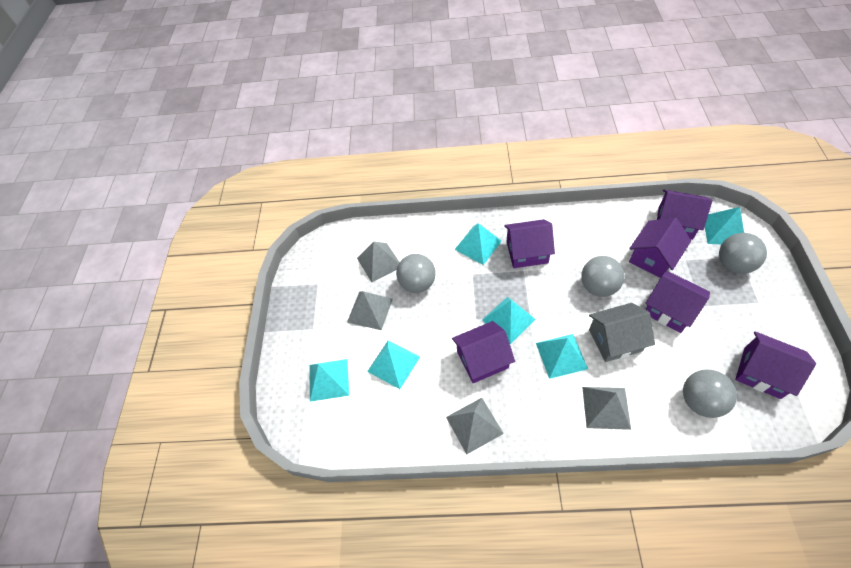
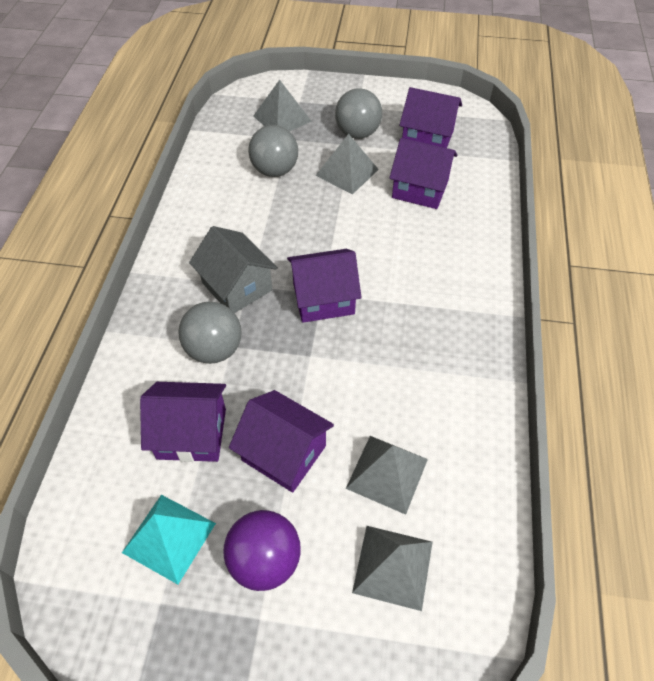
grey ball: 4 -> 3
purple ball: 0 -> 1
purple house: 6 -> 5
turquoise pyramid: 6 -> 1

